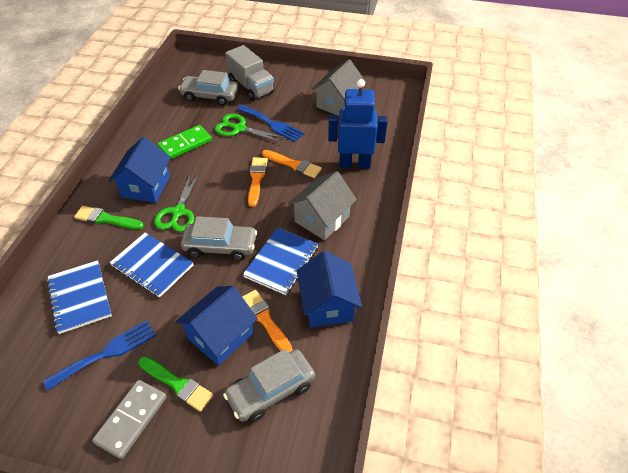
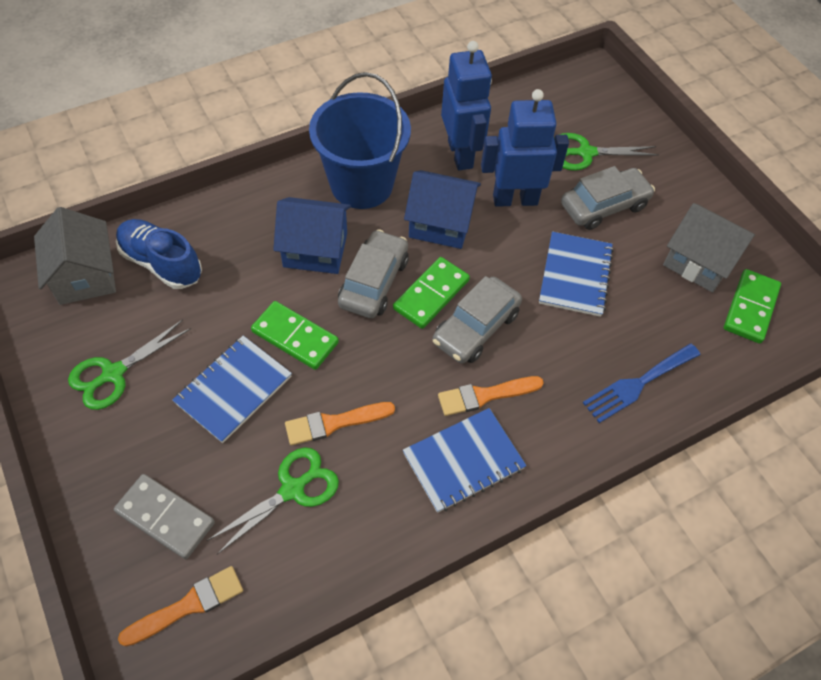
blue bucket: 0 -> 1
blue fork: 2 -> 1
blue house: 3 -> 2
blue robot: 1 -> 2
blue shoe: 0 -> 1
green brush: 2 -> 0
green domino: 1 -> 3
green scissors: 2 -> 3
grey truck: 1 -> 0

